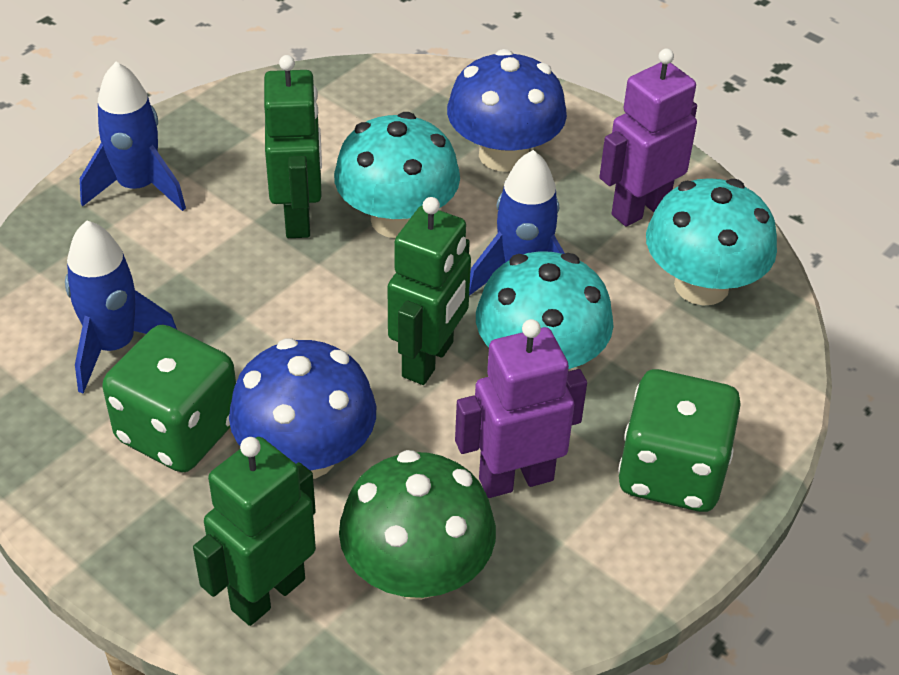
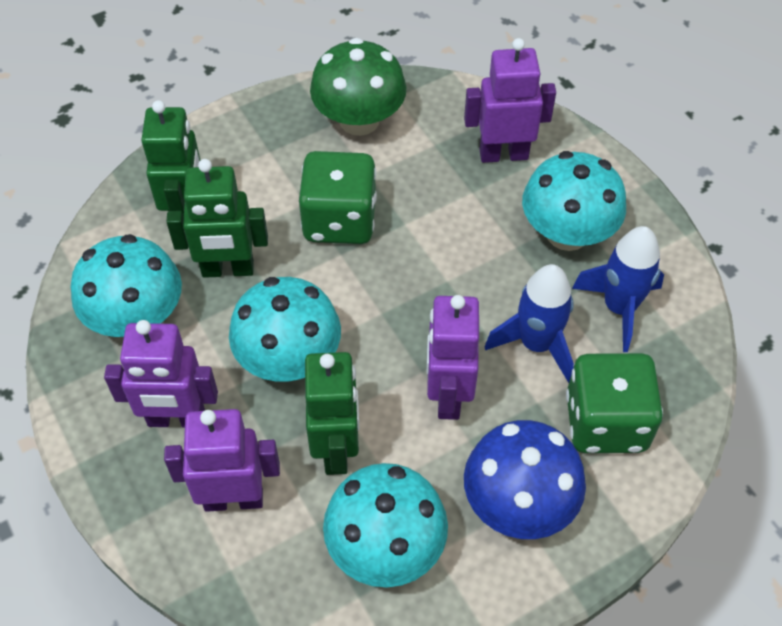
blue mushroom: 2 -> 1
blue rocket: 3 -> 2
purple robot: 2 -> 4
turquoise mushroom: 3 -> 4

